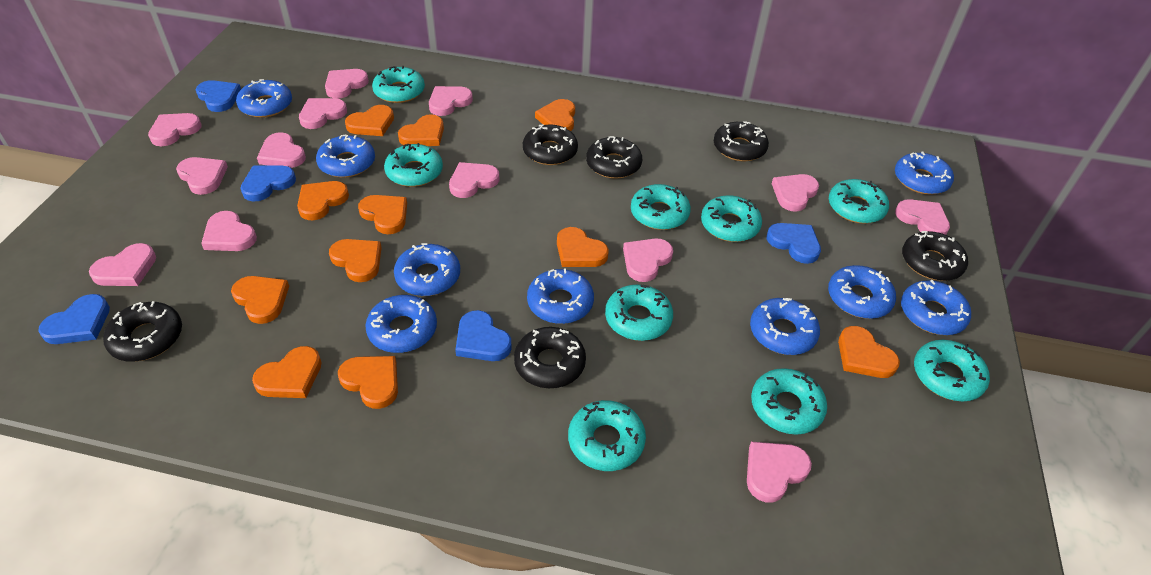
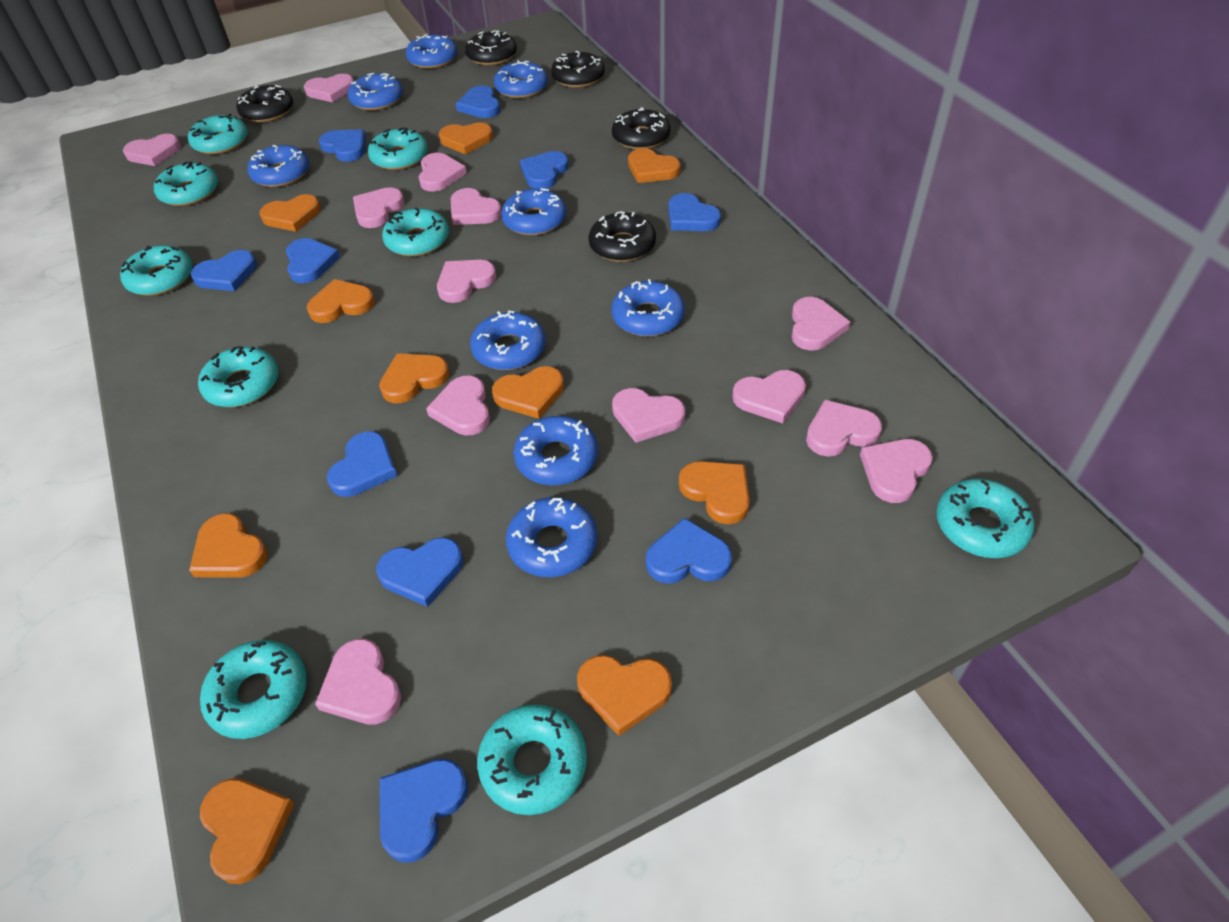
black donut: 6 -> 5
blue heart: 5 -> 10
orange heart: 11 -> 10

